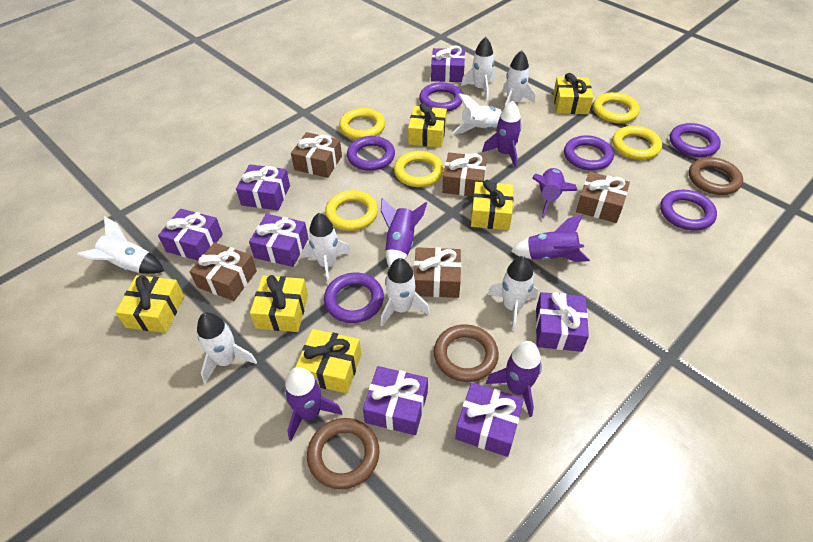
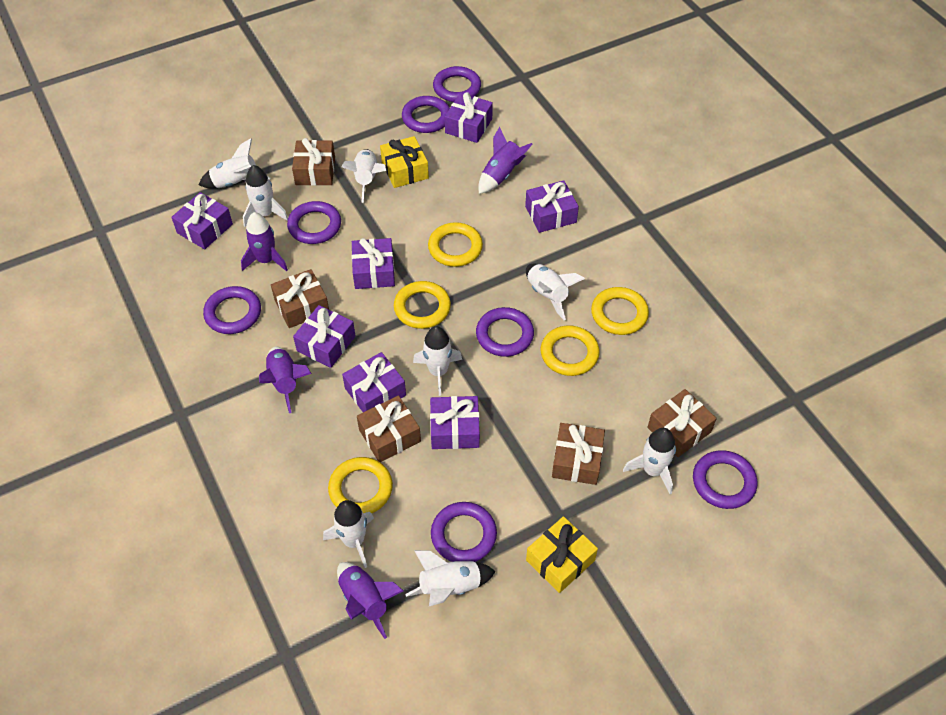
brown ring: 3 -> 0
purple ring: 6 -> 7
purple rocket: 6 -> 4
yellow gift: 6 -> 2

